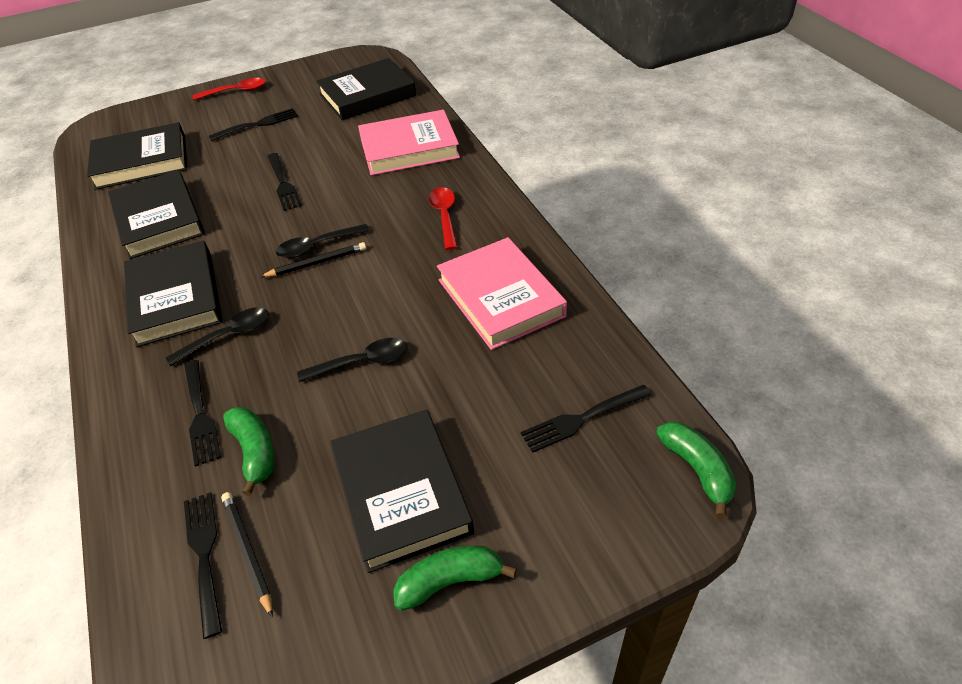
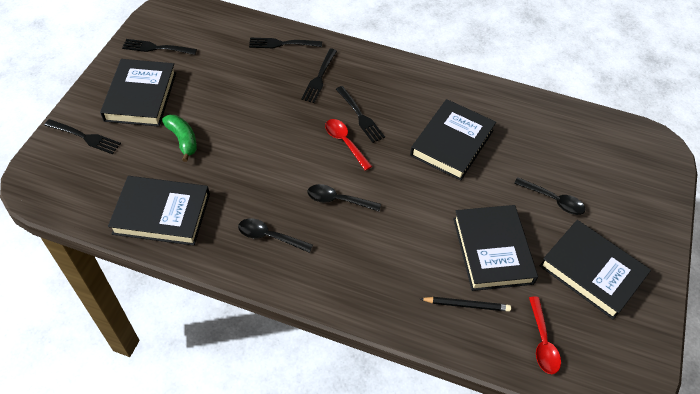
black pencil: 2 -> 1
green banana: 3 -> 1
pink book: 2 -> 0

